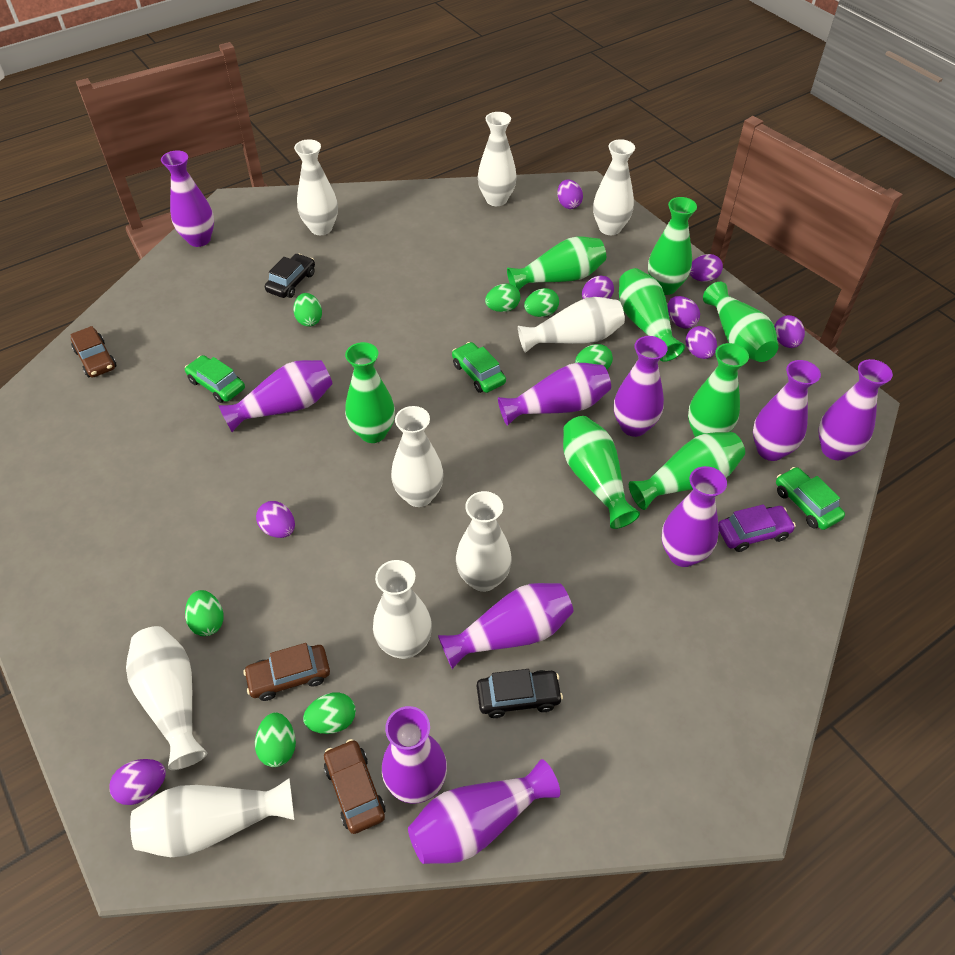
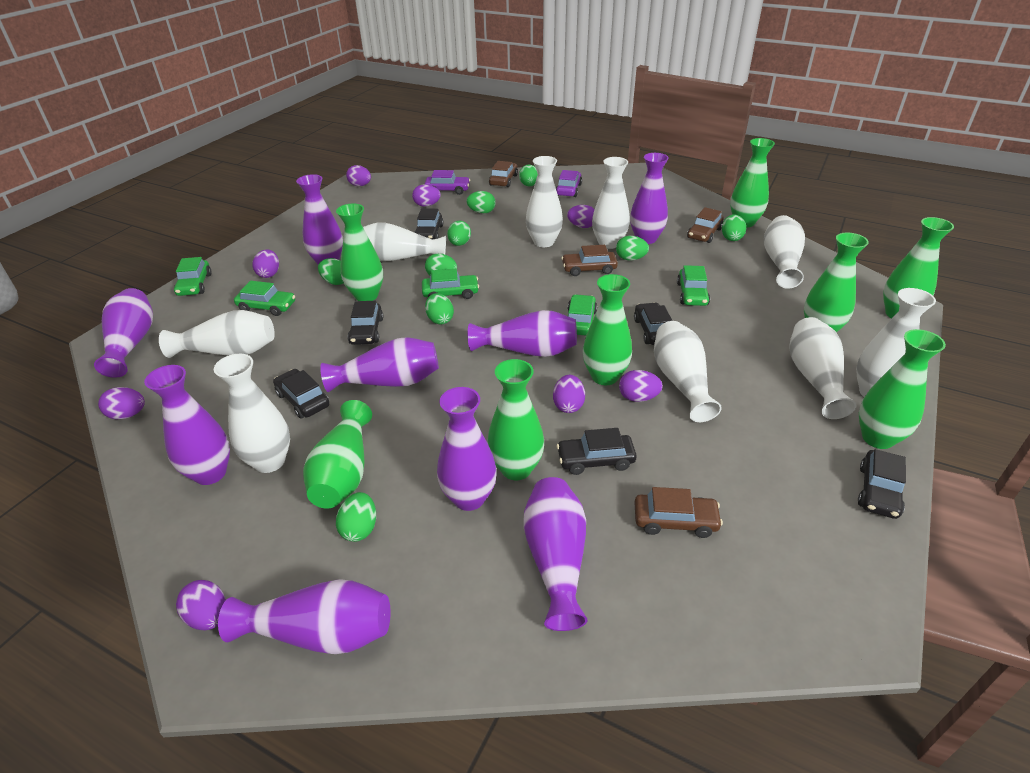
black car: 2 -> 6
brown car: 3 -> 4
green car: 3 -> 5
green egg: 7 -> 9
purple car: 1 -> 2
purple vase: 10 -> 9

